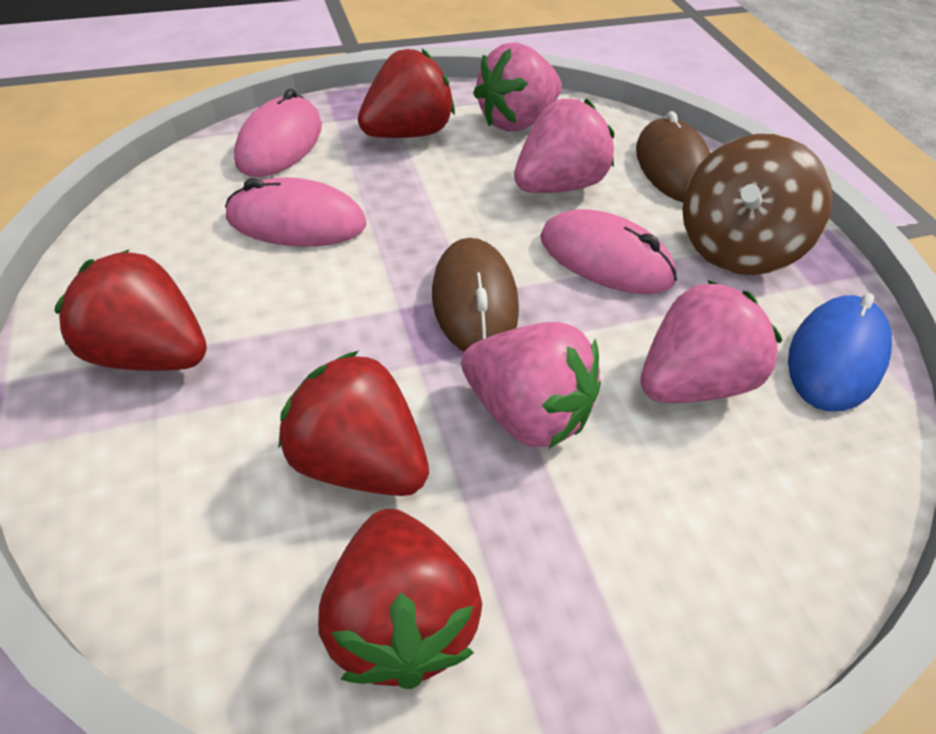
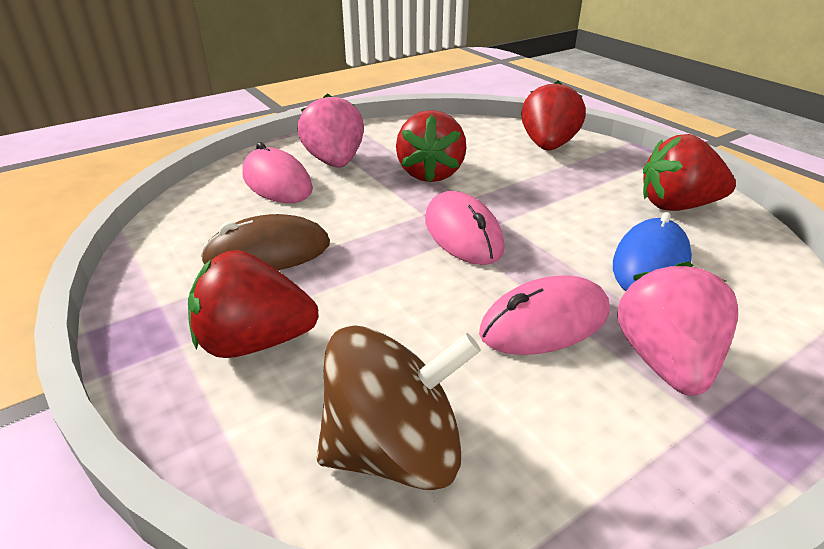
brown mouse: 2 -> 1
pink strawberry: 4 -> 2

